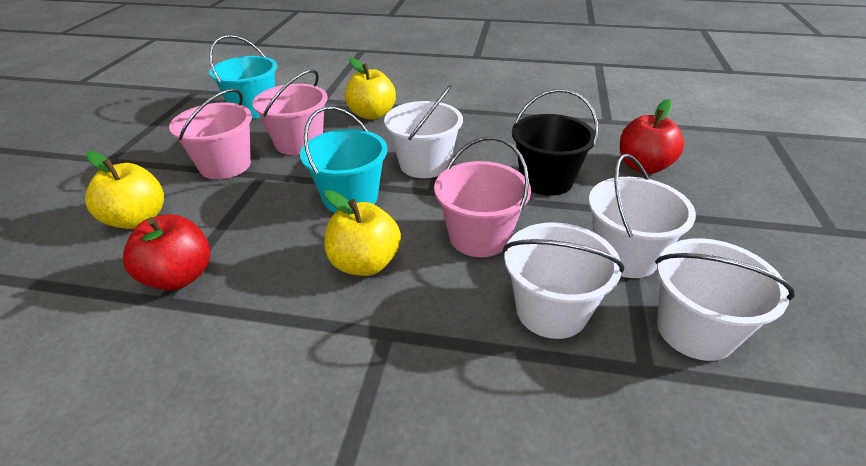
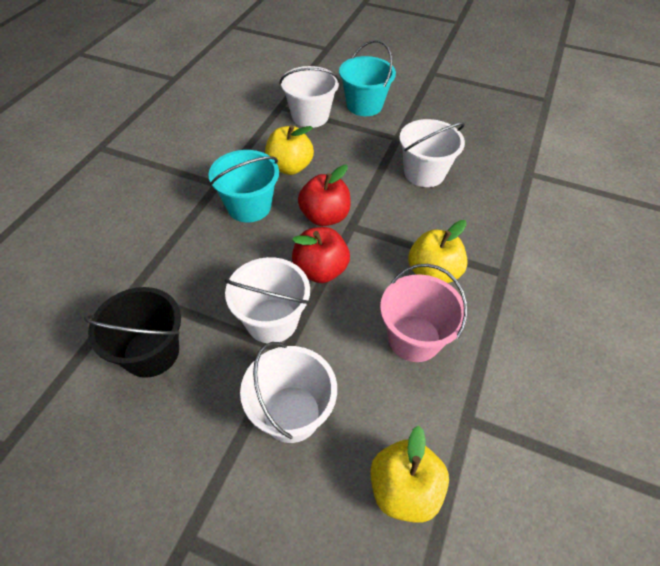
pink bucket: 3 -> 1

